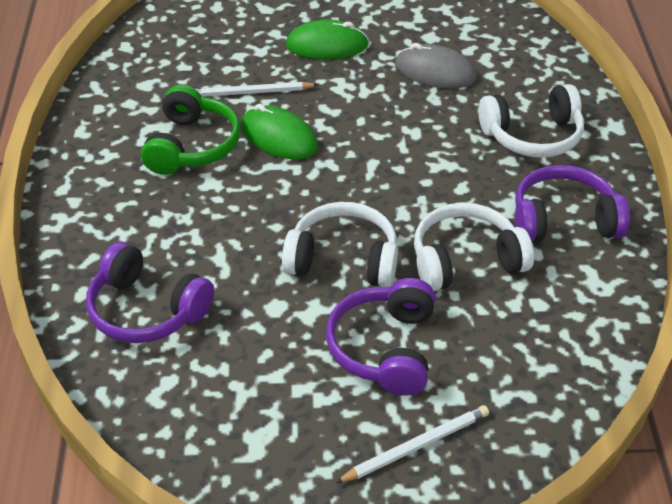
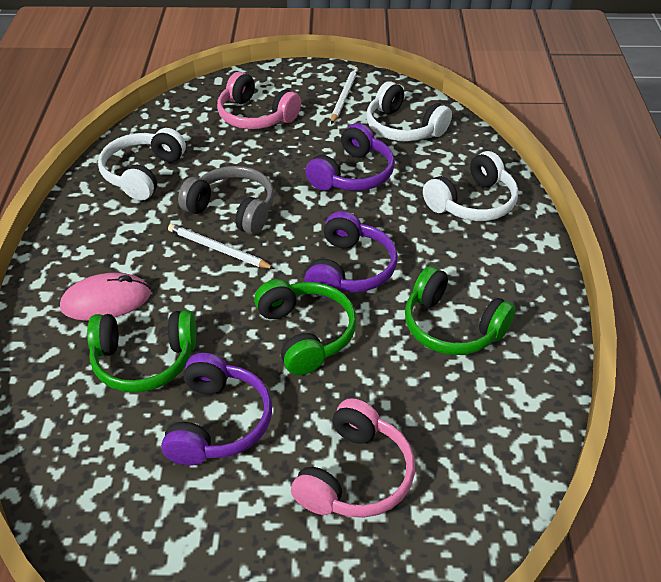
green headphones: 1 -> 3
green mouse: 2 -> 0
grey headphones: 0 -> 1
grey mouse: 1 -> 0
pink headphones: 0 -> 2
pink mouse: 0 -> 1

